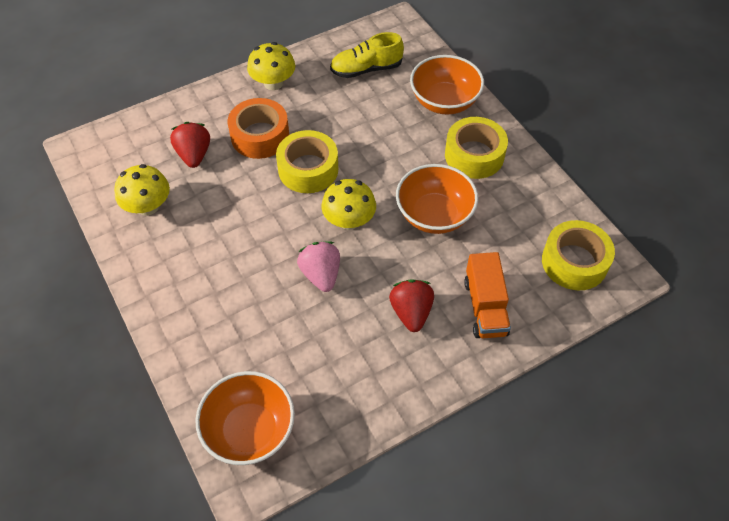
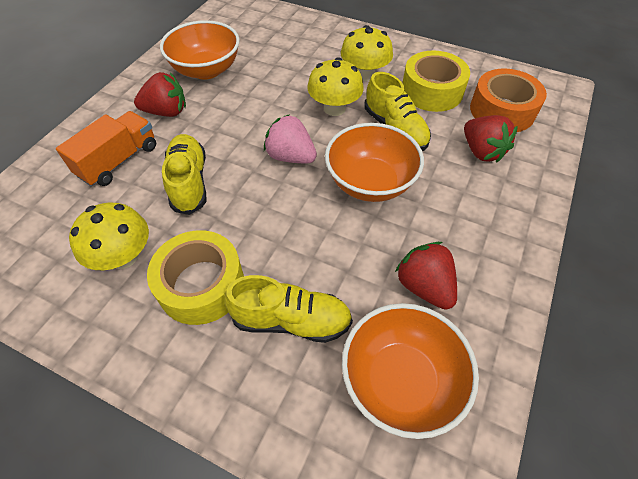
red strawberry: 2 -> 3
yellow shoe: 1 -> 3
yellow tape: 3 -> 2

